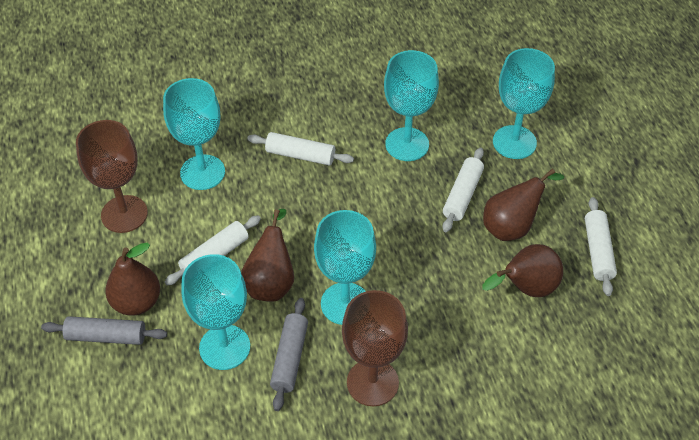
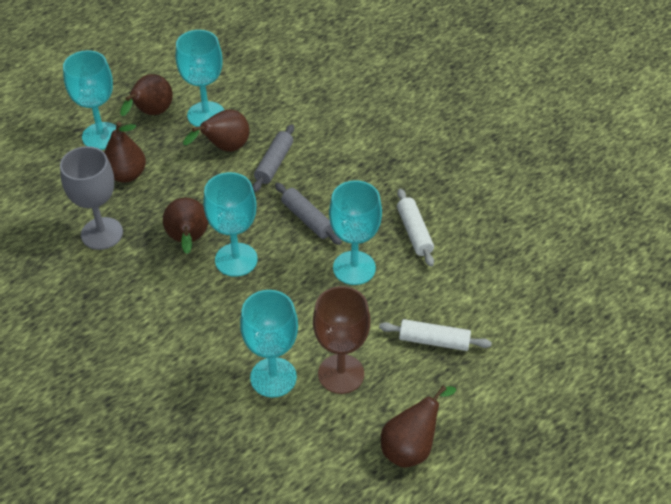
brown goblet: 2 -> 1
brown pear: 4 -> 5
grey goblet: 0 -> 1
white rolling pin: 4 -> 2

